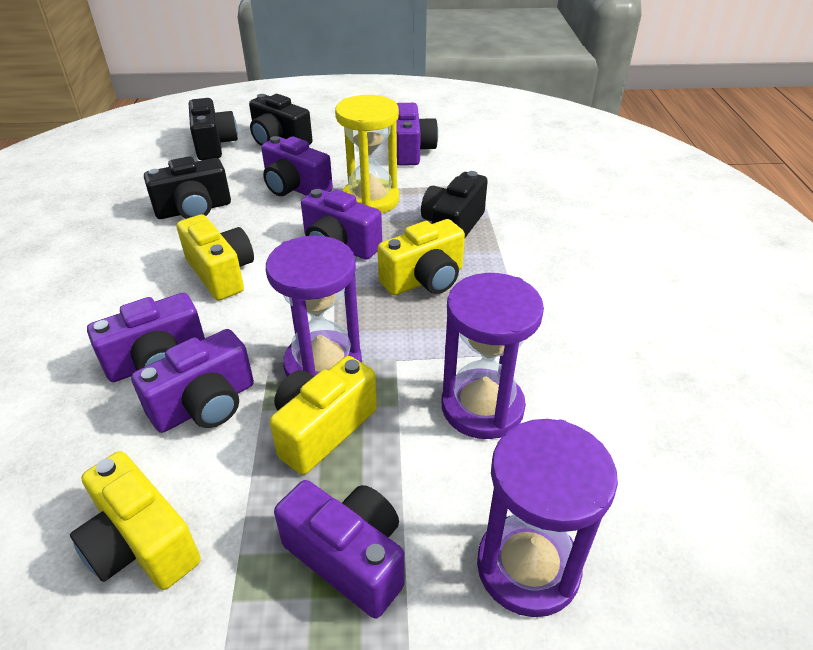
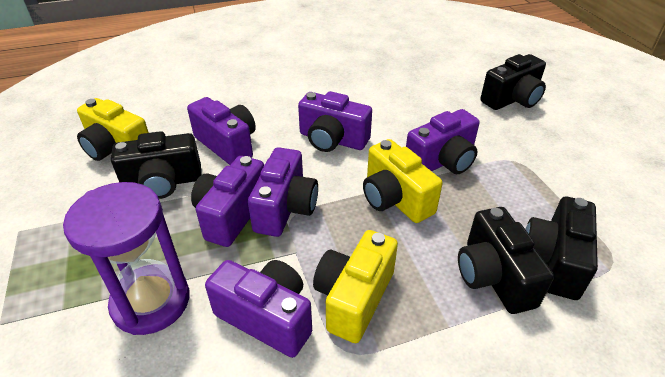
purple hourglass: 3 -> 1
yellow camera: 4 -> 3
yellow hourglass: 1 -> 0

